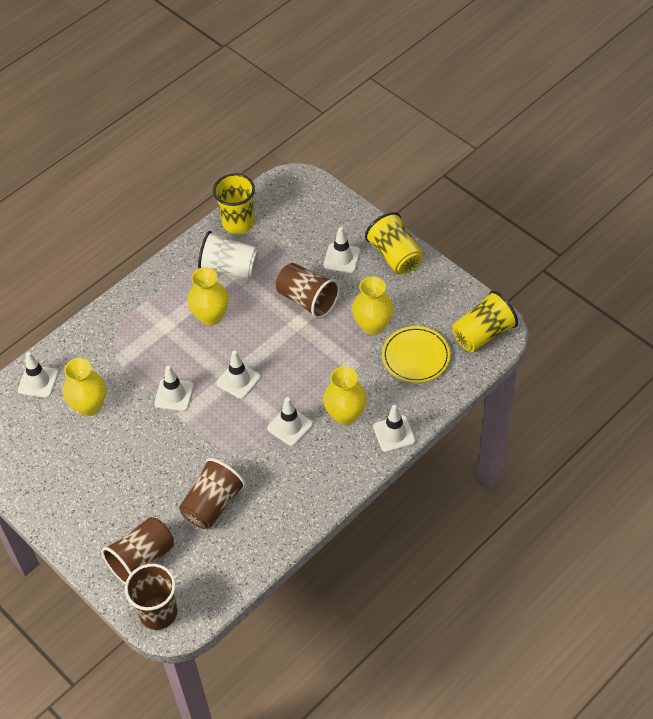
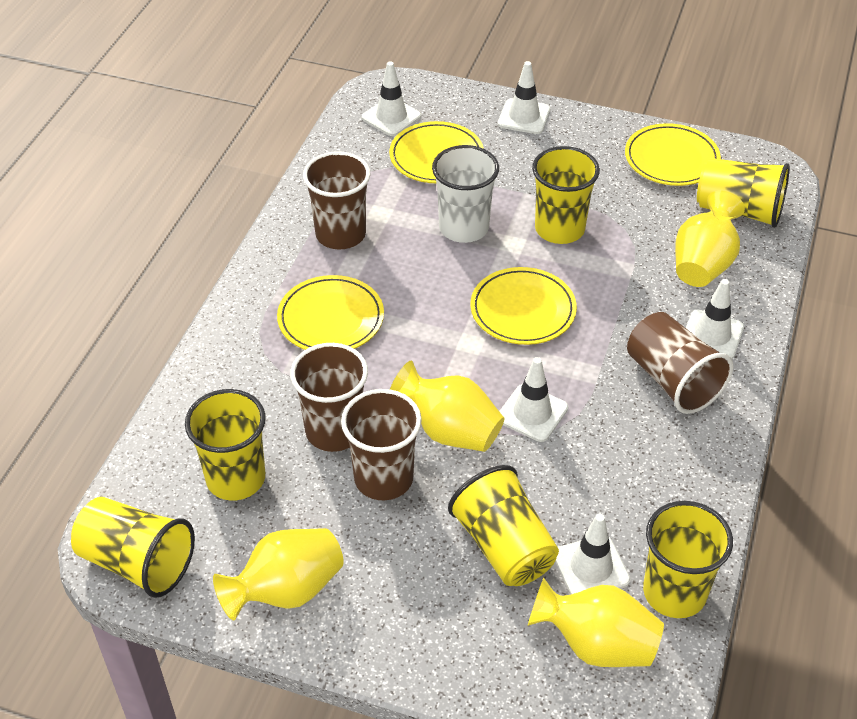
white traffic cone: 6 -> 5
yellow cup: 3 -> 6
yellow plate: 1 -> 4

